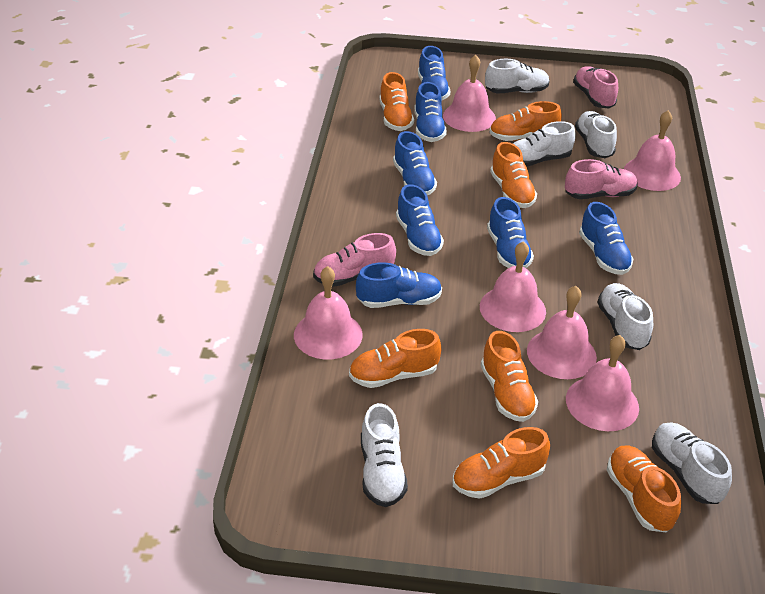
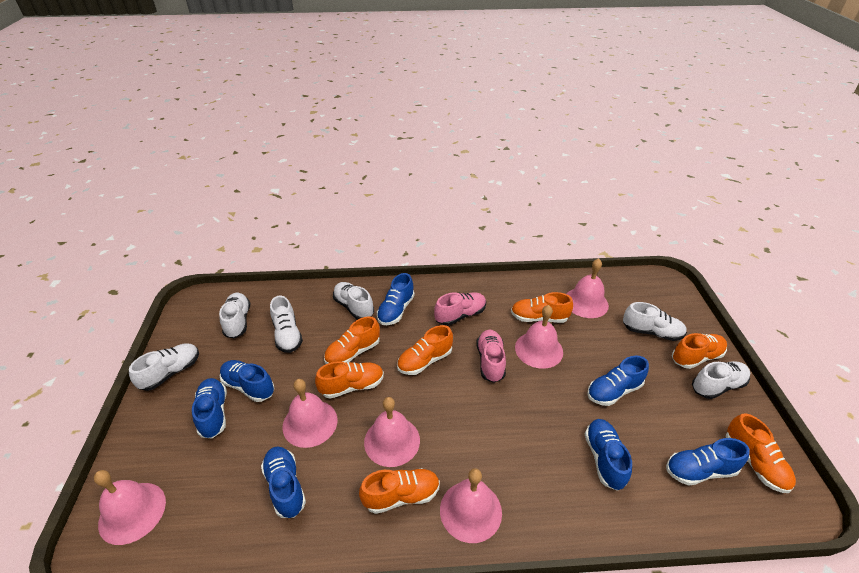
pink shoe: 3 -> 2

